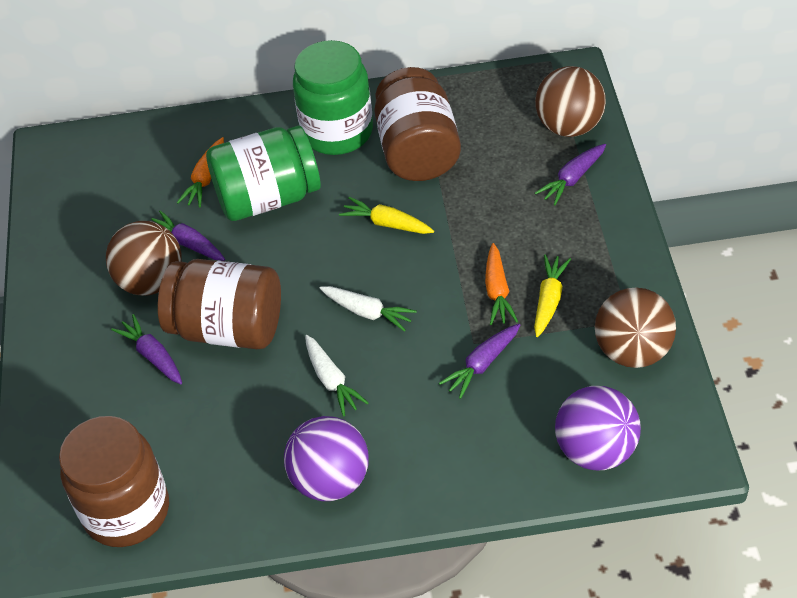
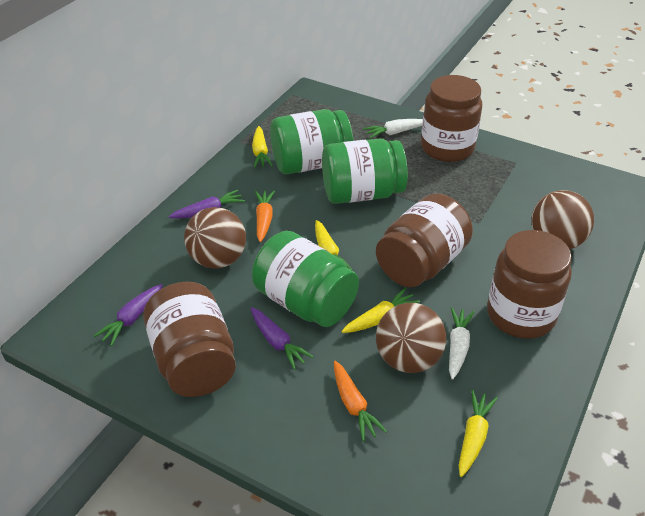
brown jar: 3 -> 4
green jar: 2 -> 3
purple ball: 2 -> 0
purple carrot: 4 -> 3
yellow carrot: 2 -> 4

